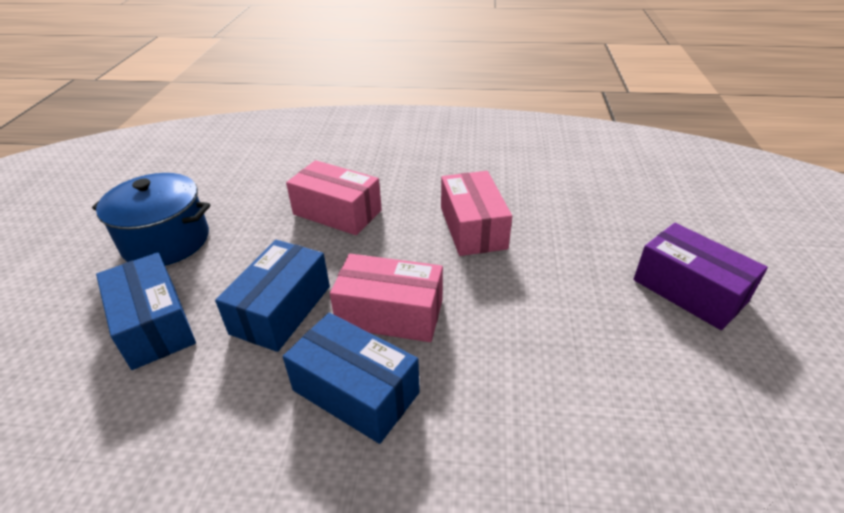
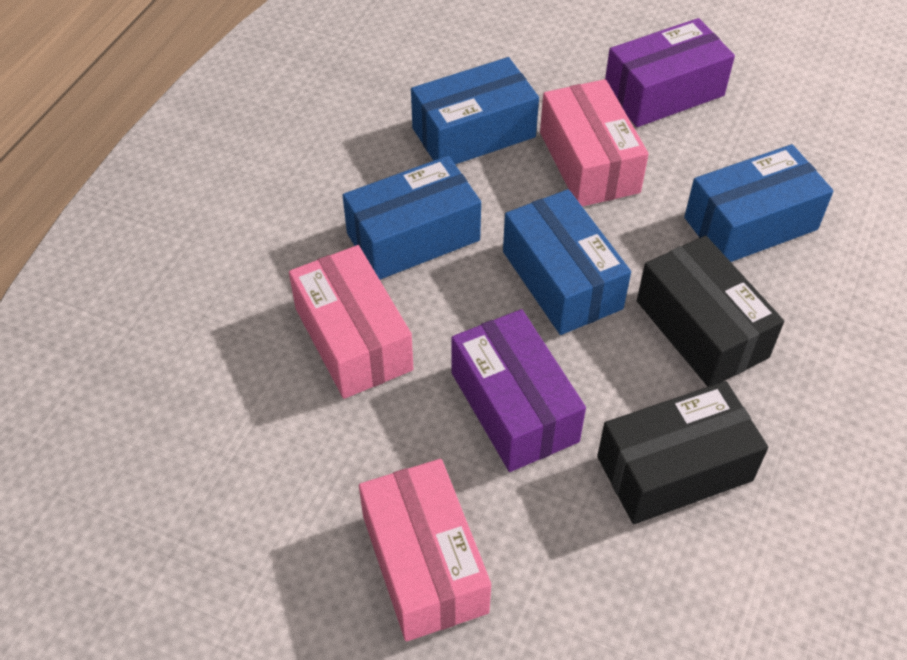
black box: 0 -> 2
blue box: 3 -> 4
blue pot: 1 -> 0
purple box: 1 -> 2

